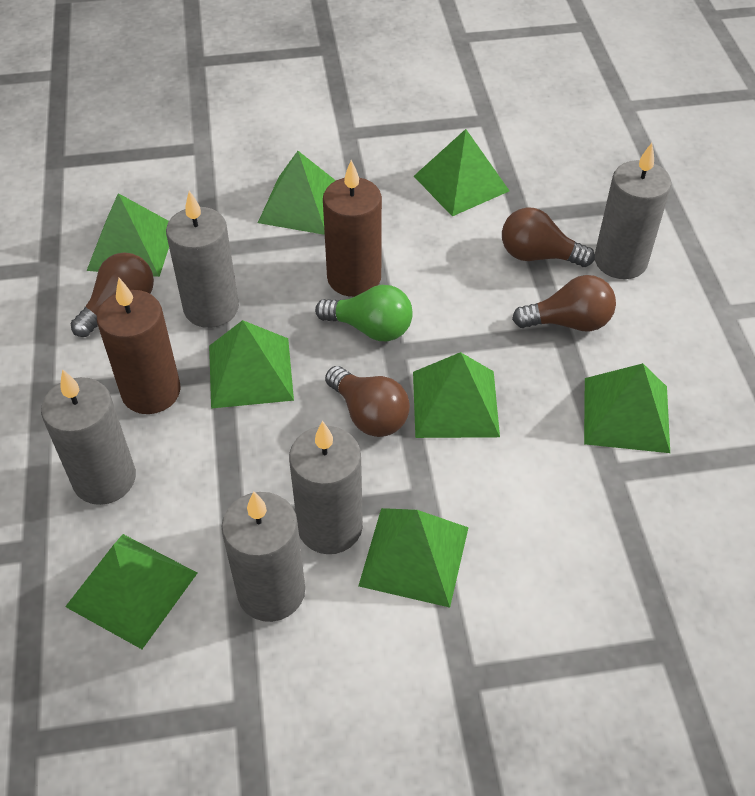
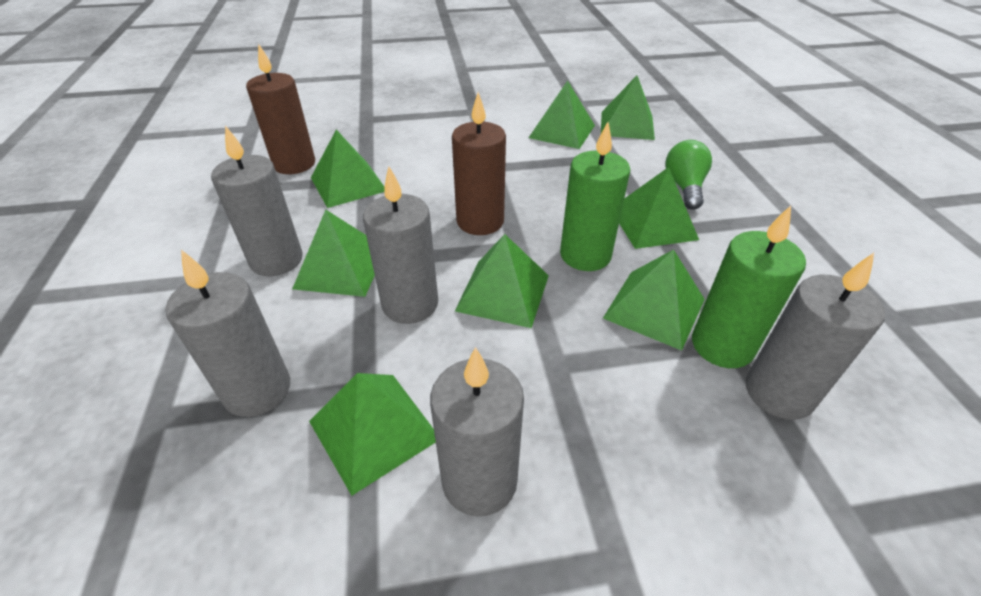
brown light bulb: 4 -> 0
green candle: 0 -> 2

